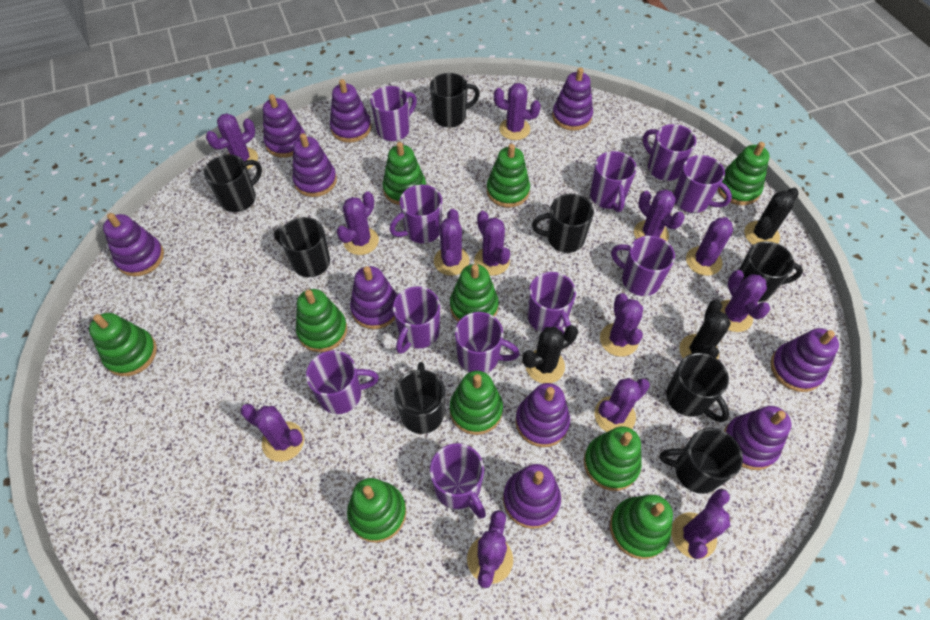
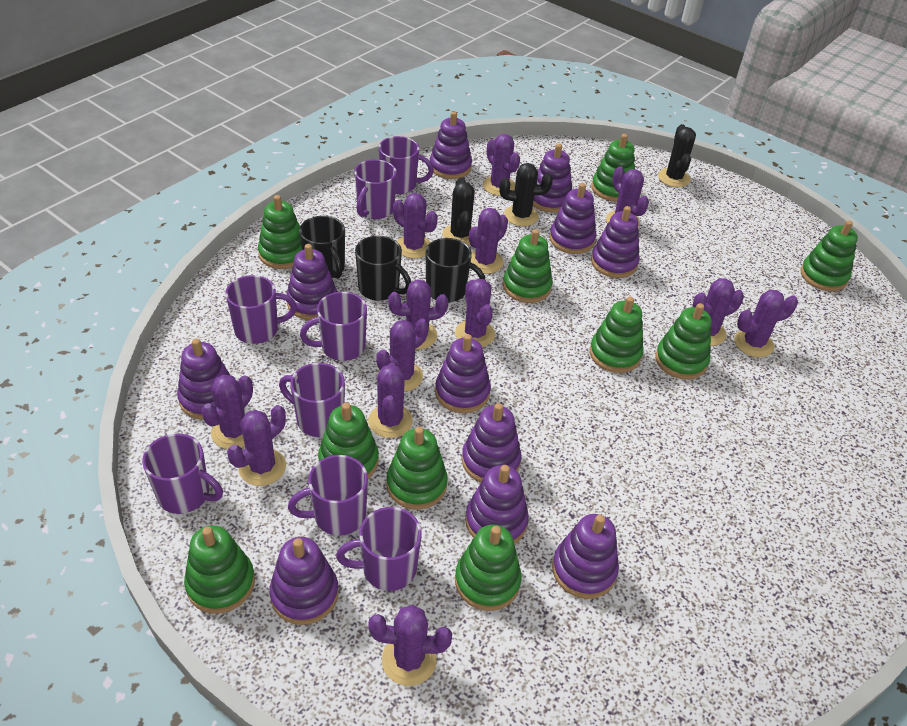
black mug: 8 -> 3
purple mug: 11 -> 8
purple stacking toy: 10 -> 11

